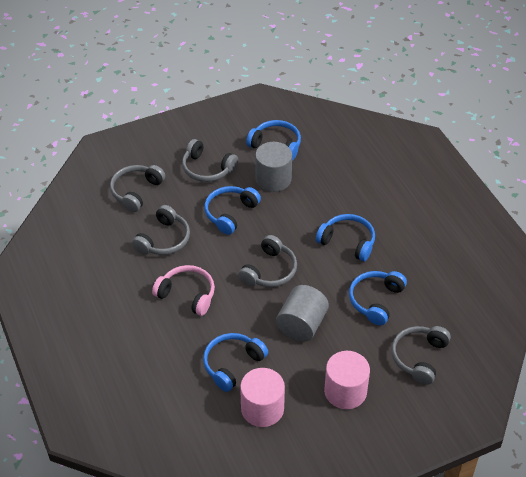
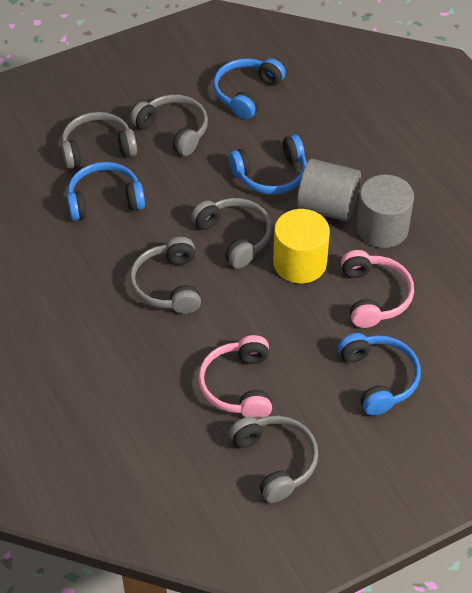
blue headphones: 5 -> 4
pink cylinder: 2 -> 0
pink headphones: 1 -> 2
yellow cylinder: 0 -> 1

